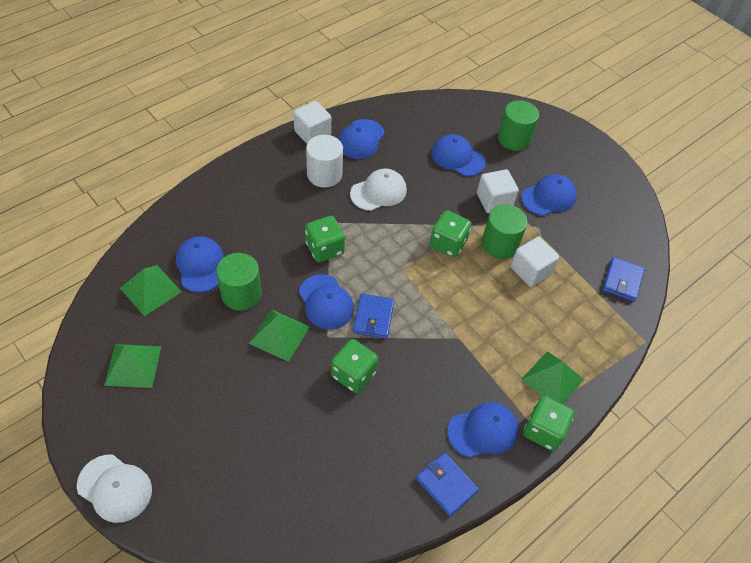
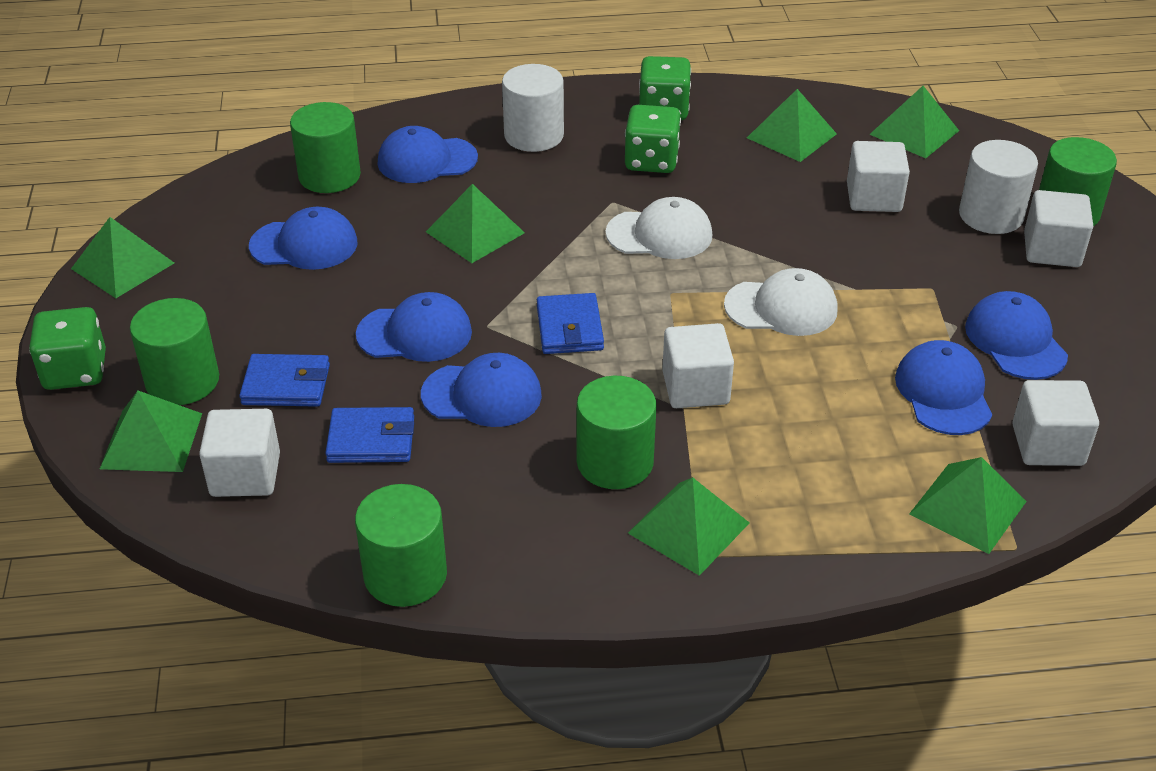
green cylinder: 3 -> 5
green dice: 4 -> 3
green pyramid: 4 -> 7
white cube: 3 -> 5
white cylinder: 1 -> 2

